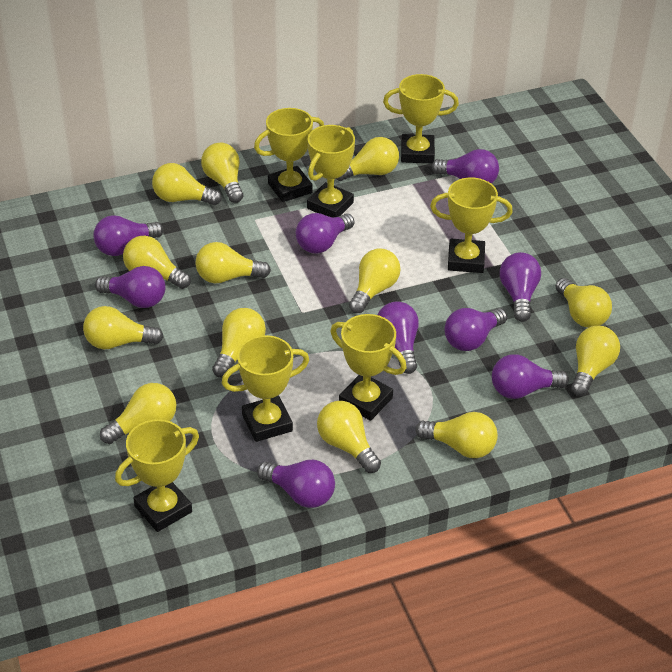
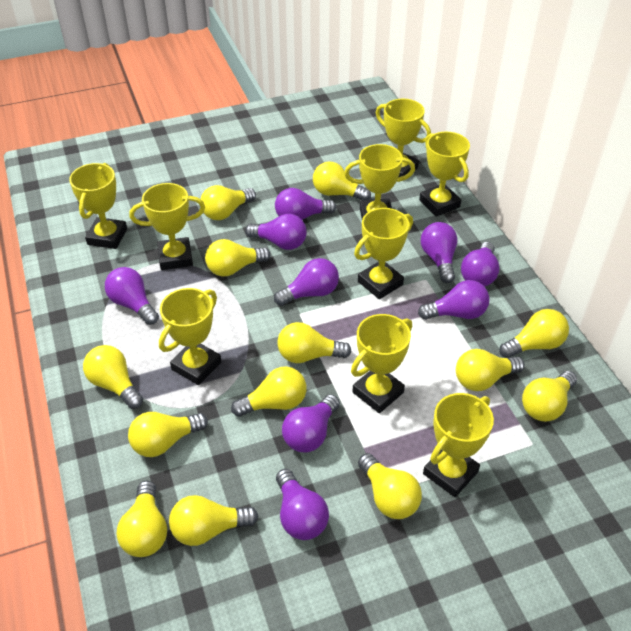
yellow trophy: 7 -> 9

